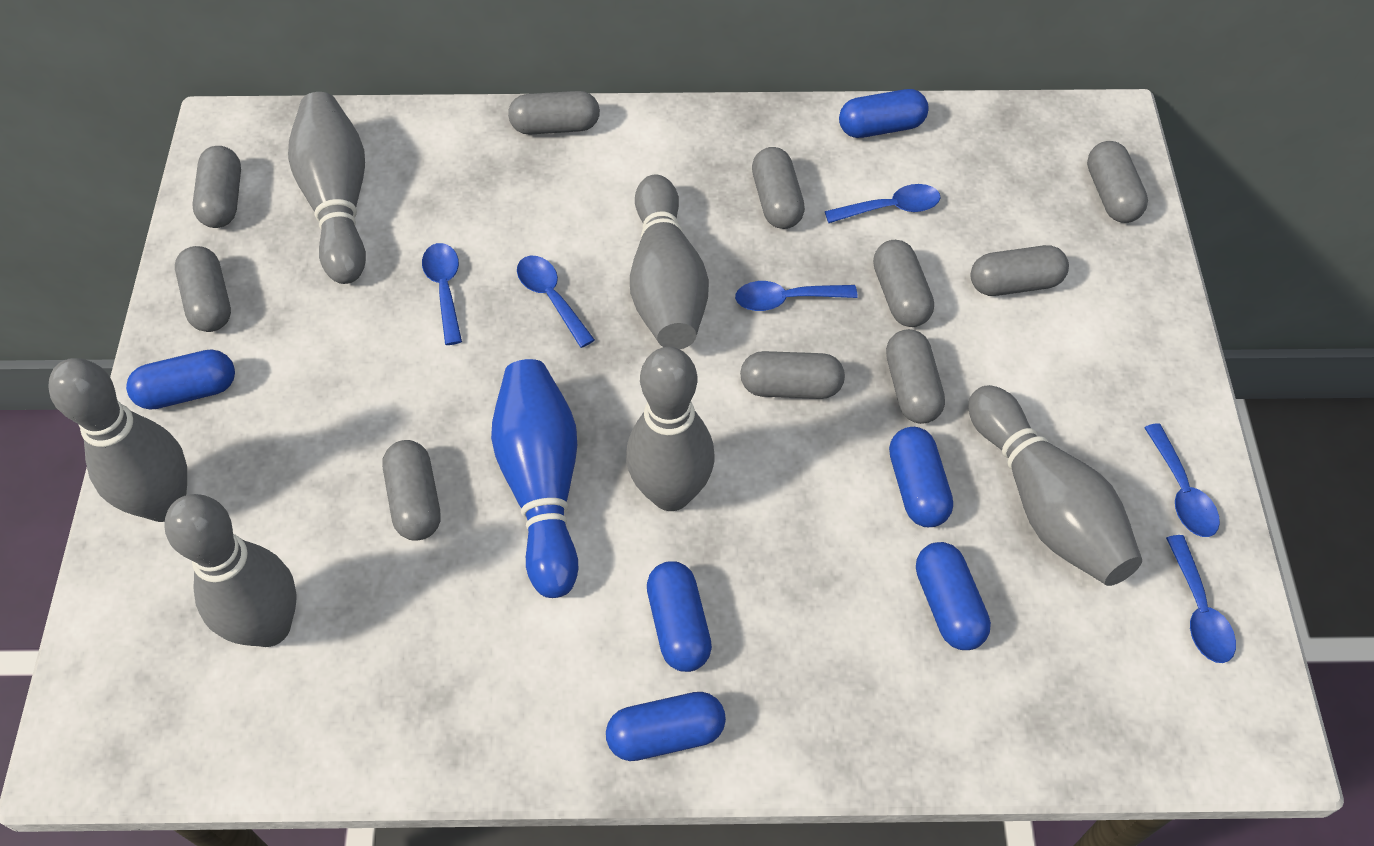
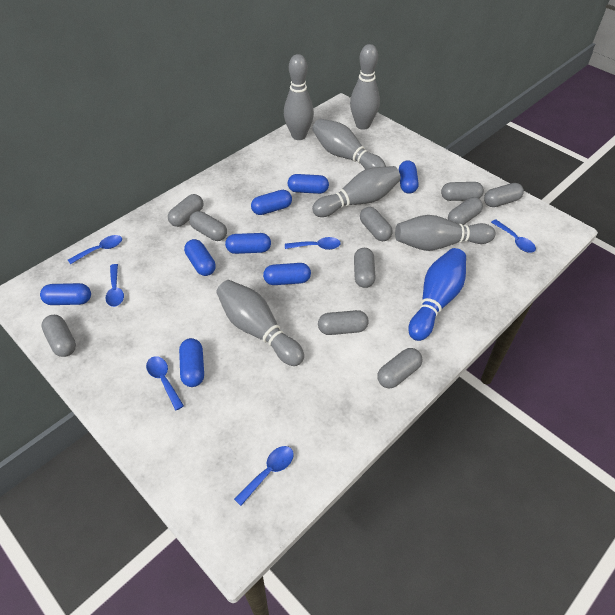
blue capsule: 6 -> 8

